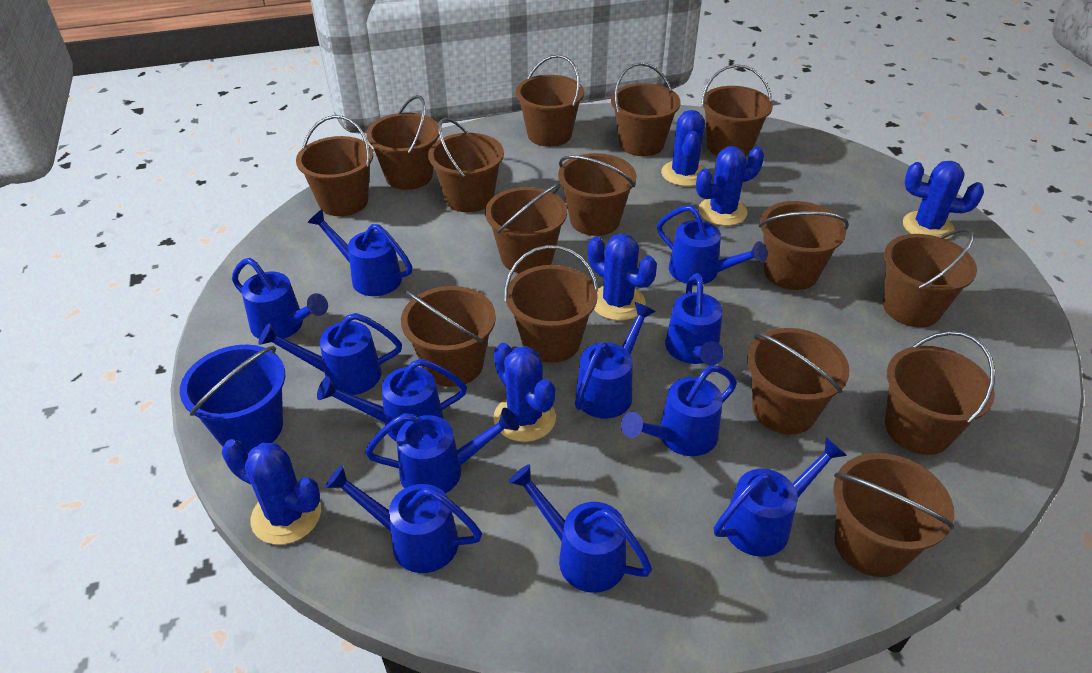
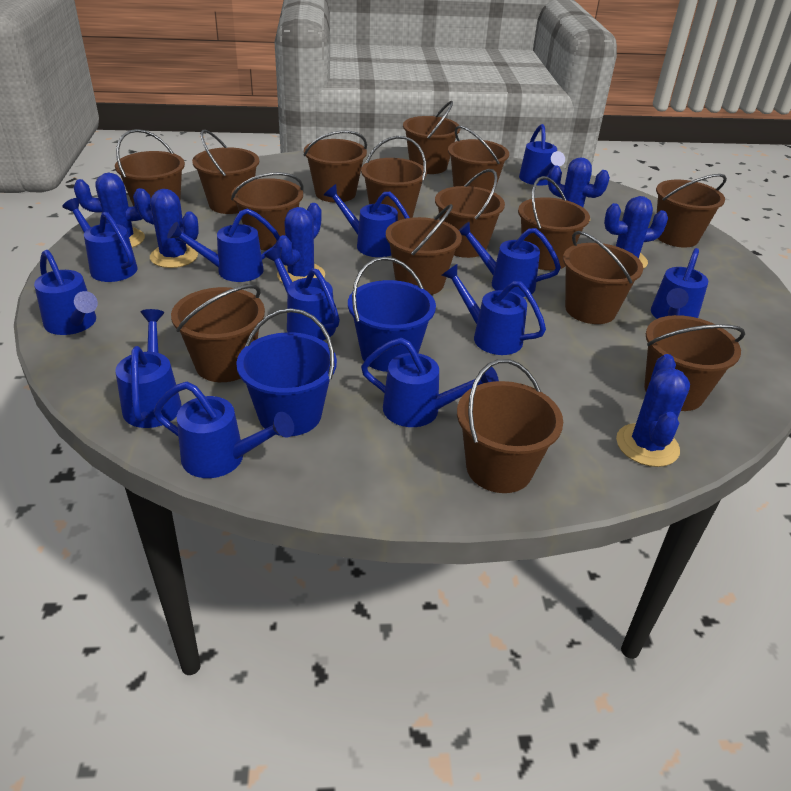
blue bucket: 1 -> 2

